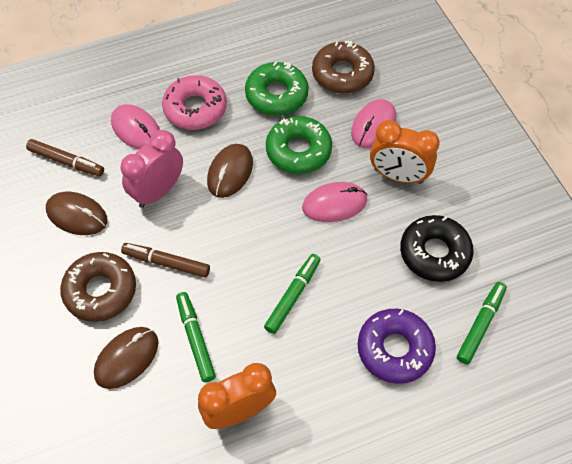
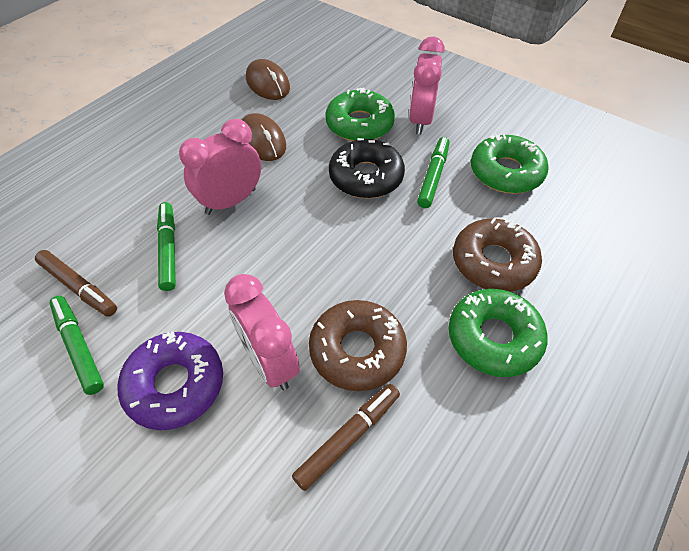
brown mouse: 3 -> 2
green donut: 2 -> 3
orange clock: 2 -> 0
pink clock: 1 -> 3
pink donut: 1 -> 0
pink mouse: 3 -> 0

